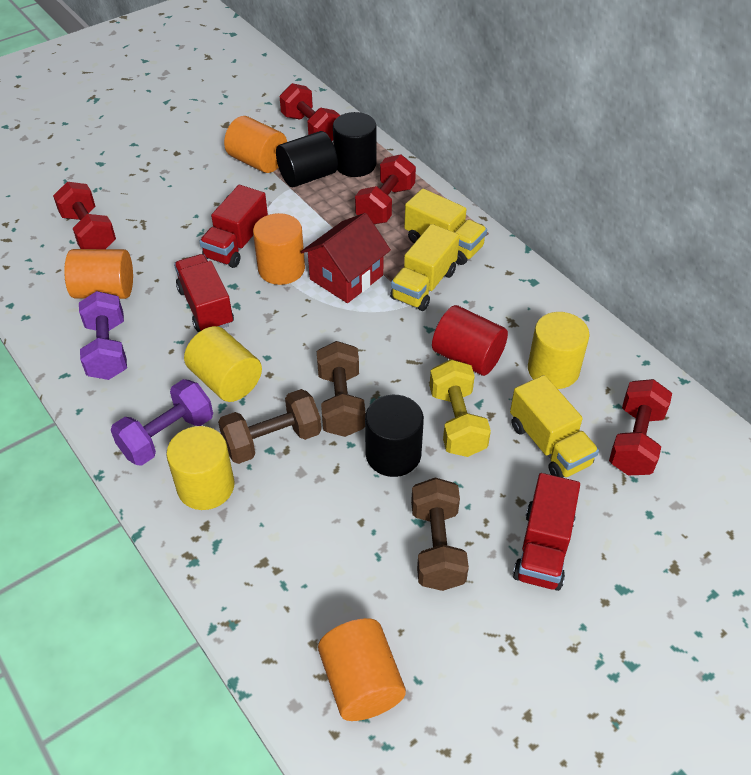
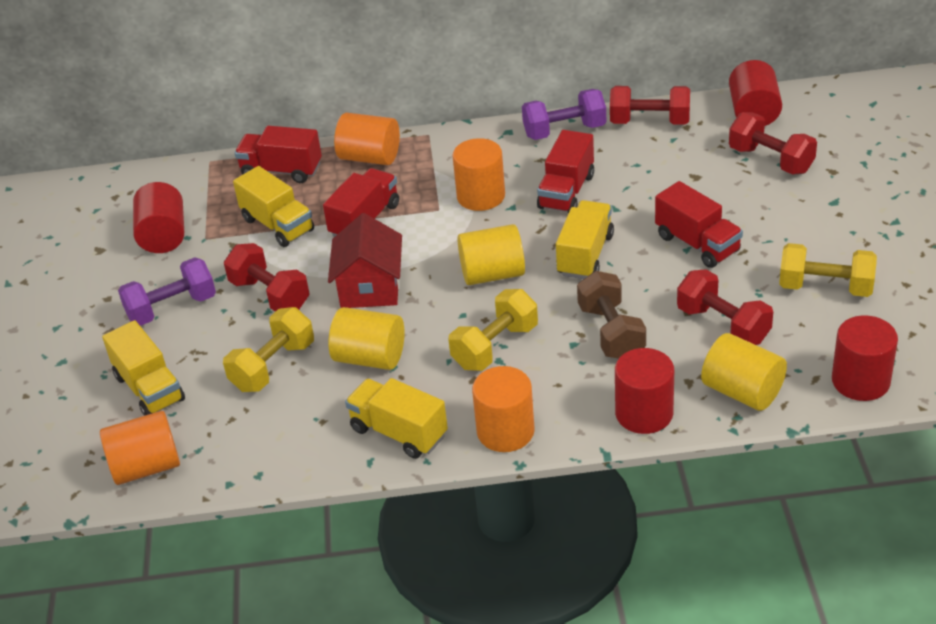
black cylinder: 3 -> 0
brown dumbbell: 3 -> 1
red cylinder: 1 -> 4
red truck: 3 -> 4
yellow dumbbell: 1 -> 3
yellow truck: 3 -> 4

